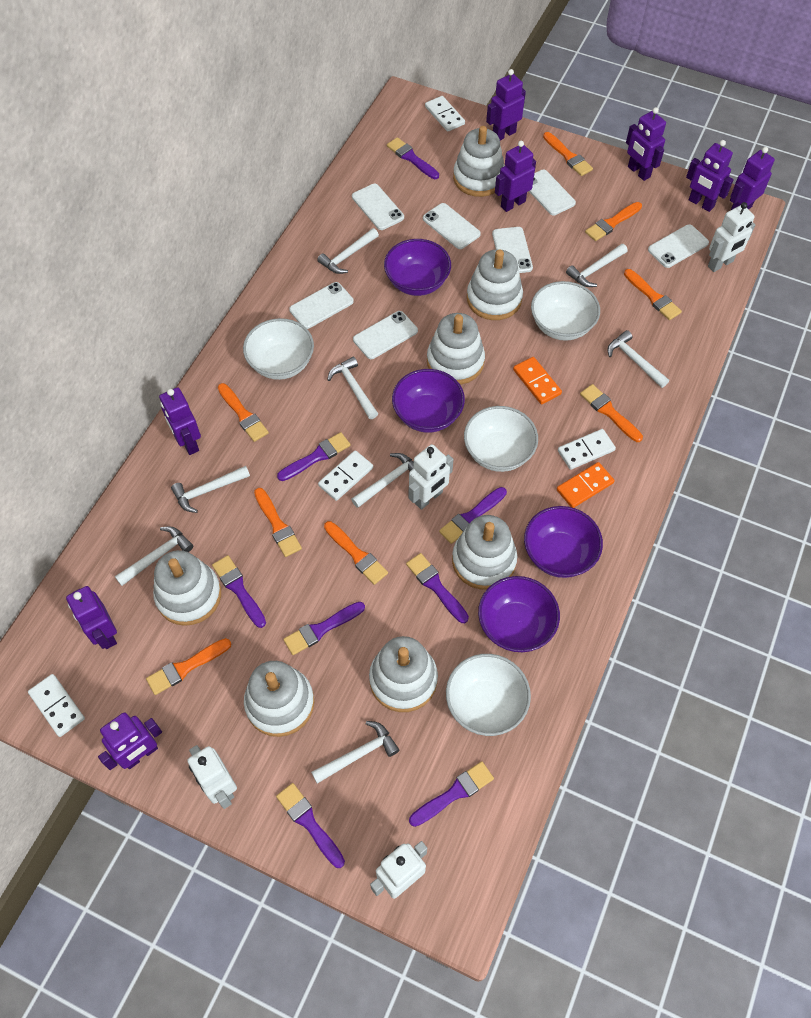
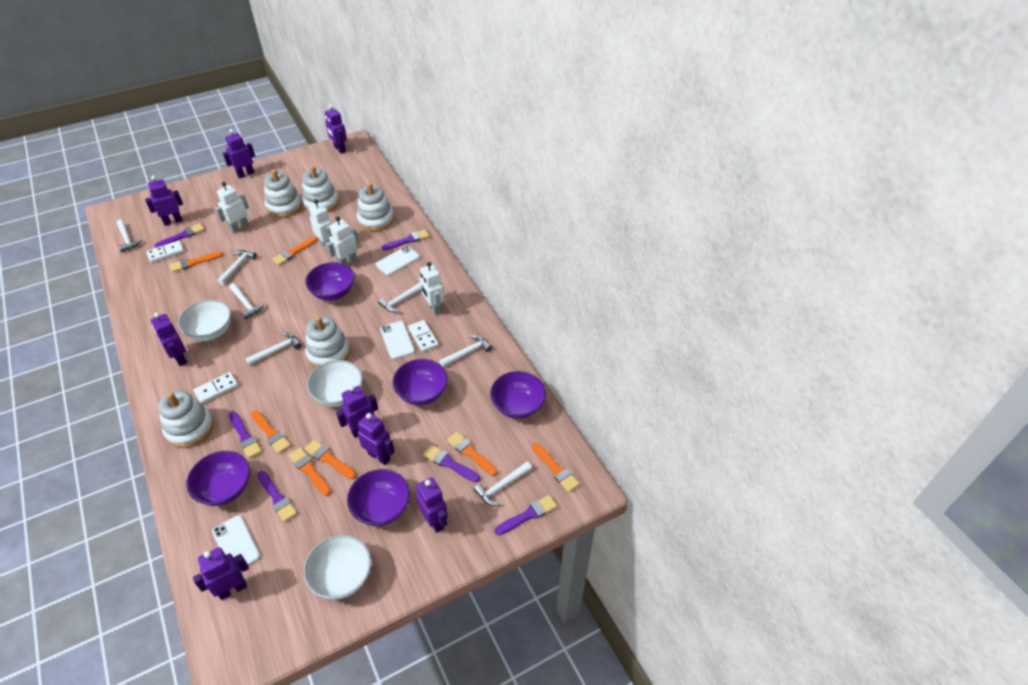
orange brush: 8 -> 7
orange domino: 2 -> 0
purple bowl: 4 -> 5
purple brush: 8 -> 6
white bowl: 4 -> 3
white domino: 4 -> 3
white hammer: 8 -> 7
white phone: 7 -> 3
white stacking toy: 7 -> 5

